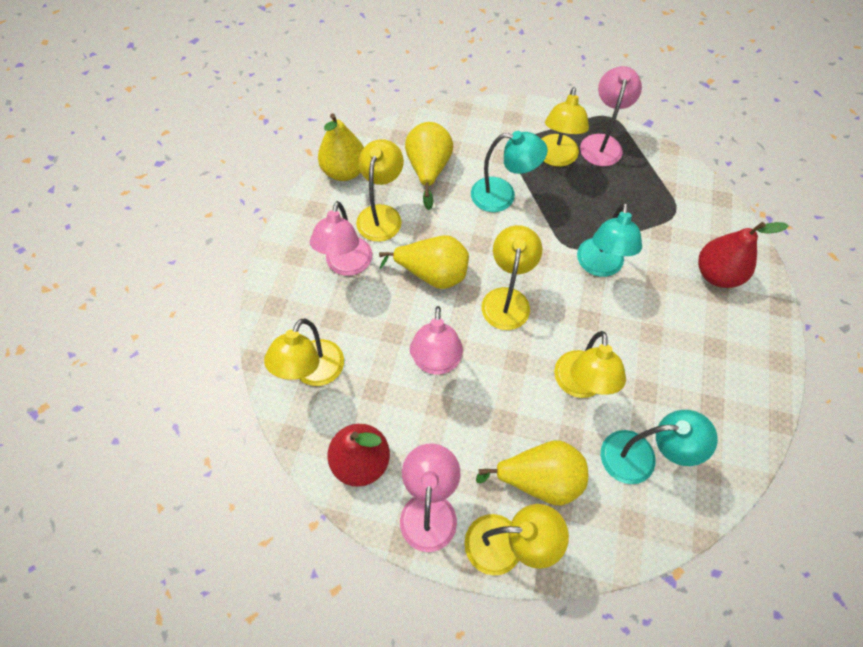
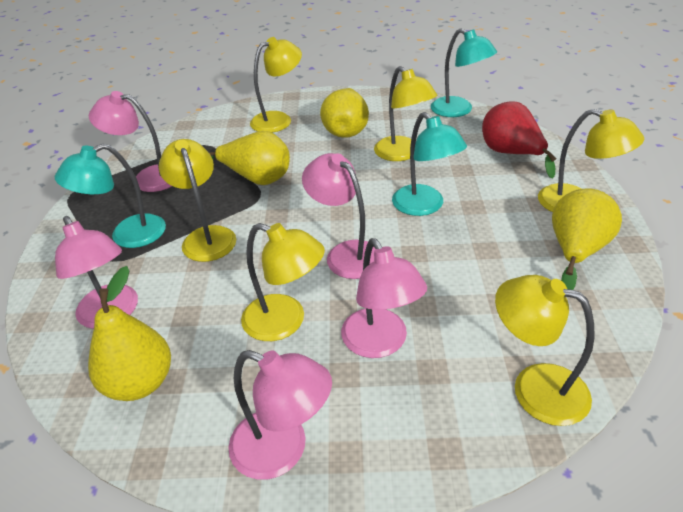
pink lamp: 4 -> 5
red pear: 2 -> 1

